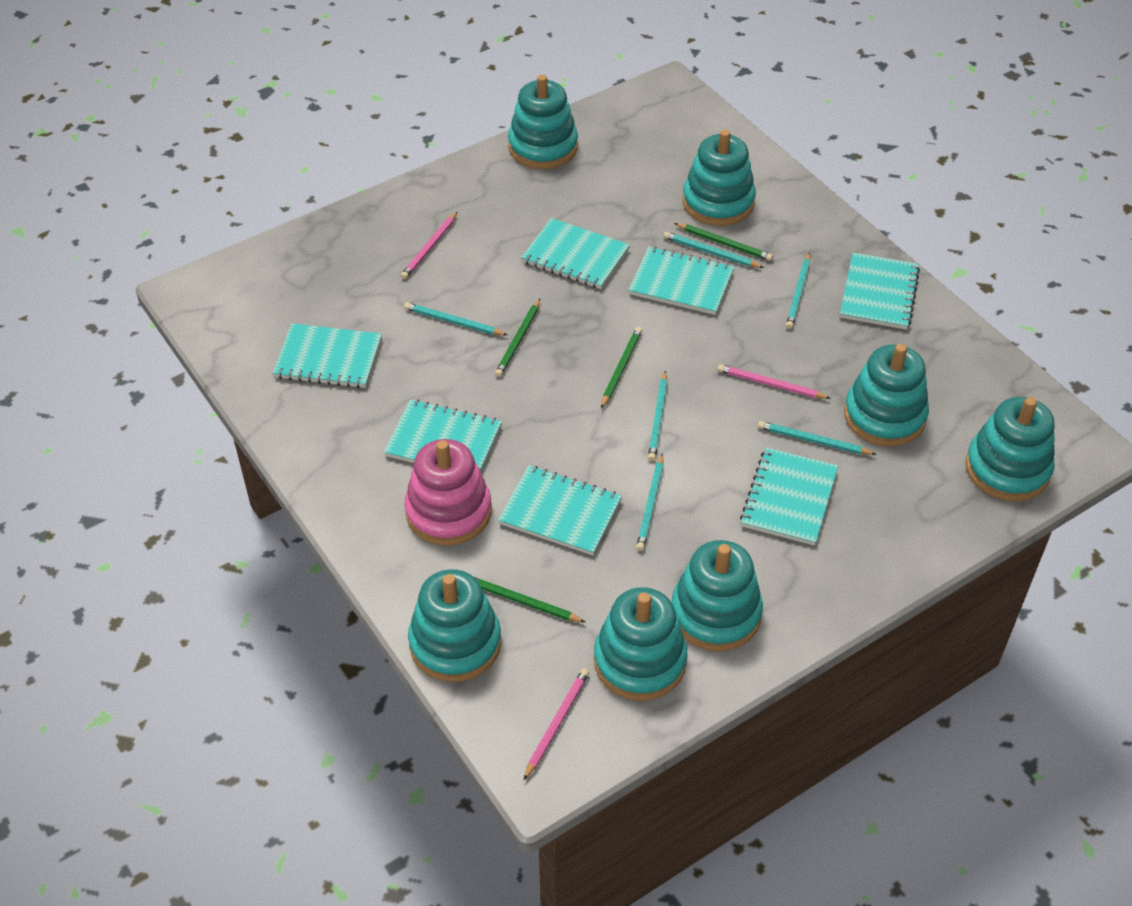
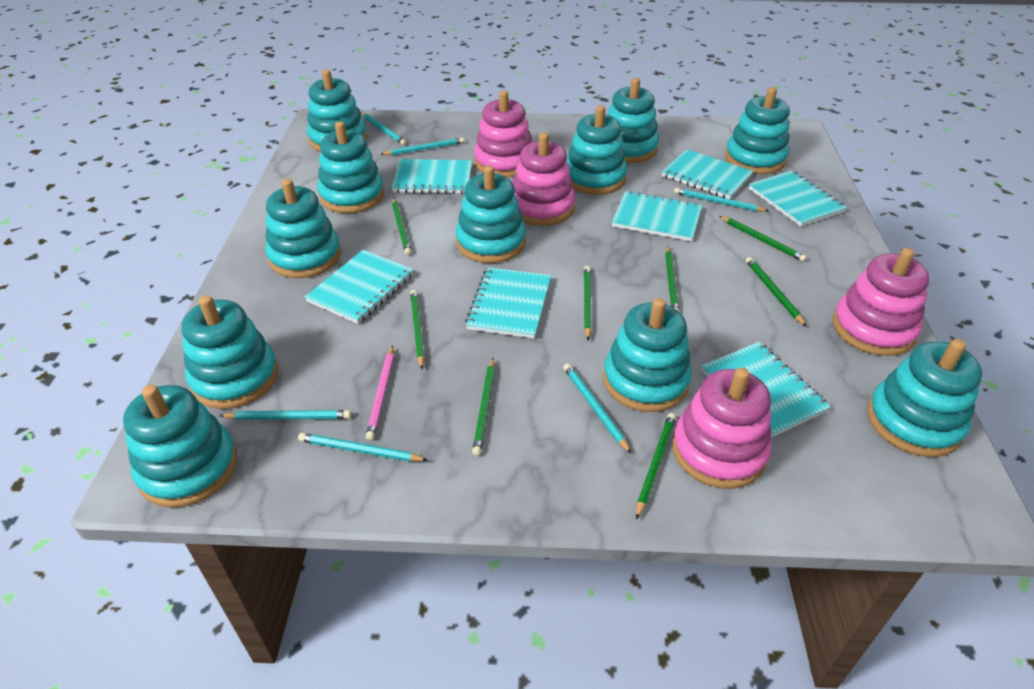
green pencil: 4 -> 8
pink pencil: 3 -> 1
pink stacking toy: 1 -> 4
turquoise stacking toy: 7 -> 11

